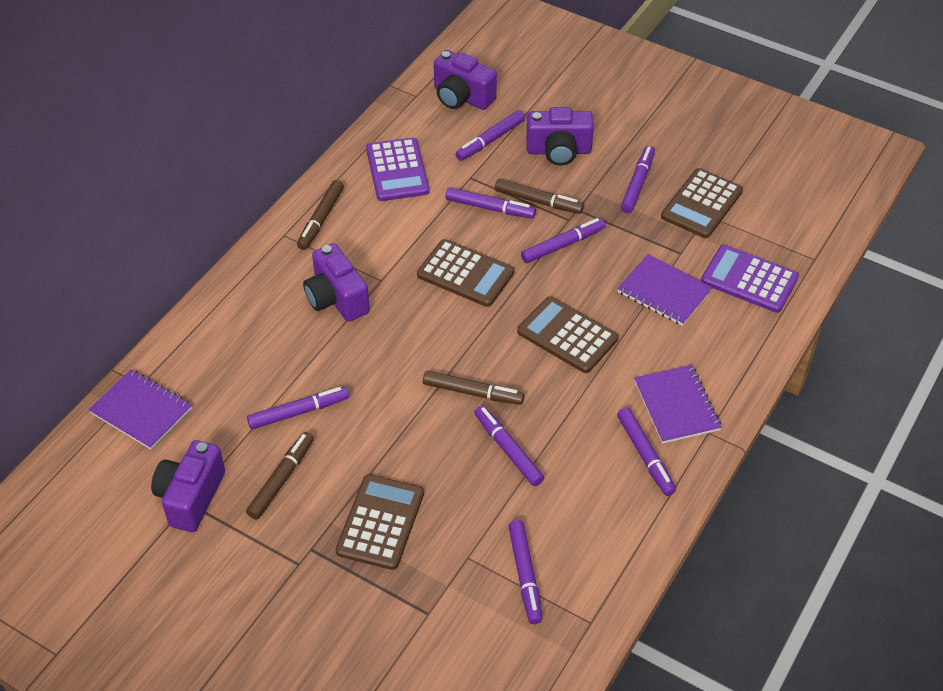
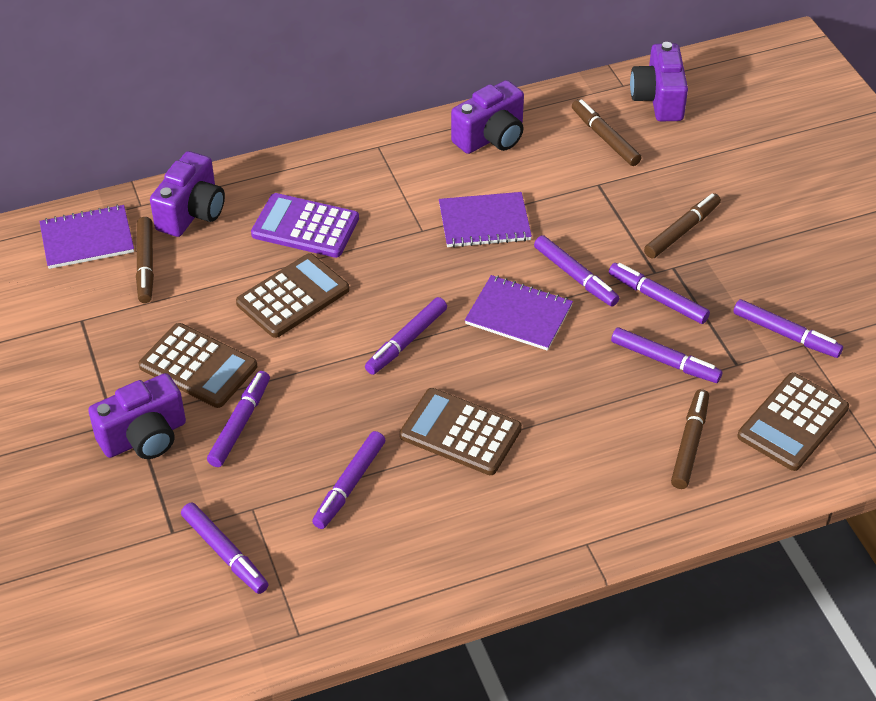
purple calculator: 2 -> 1

